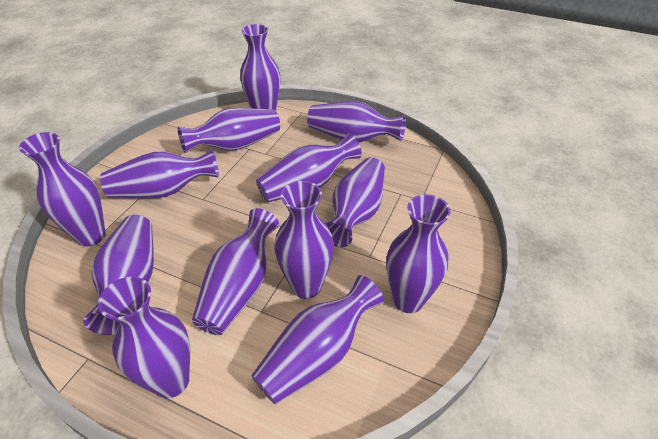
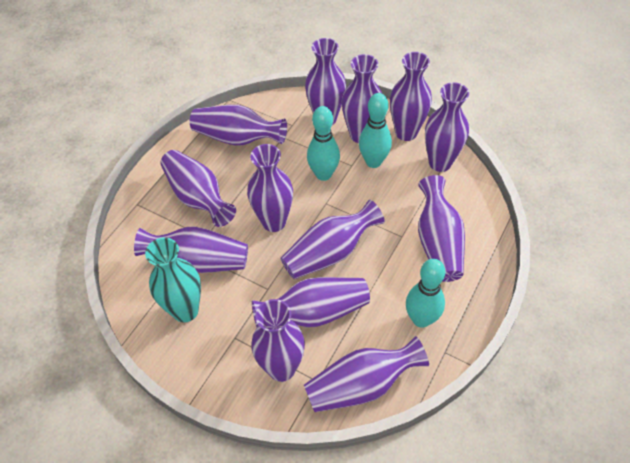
turquoise bowling pin: 0 -> 3
turquoise vase: 0 -> 1

